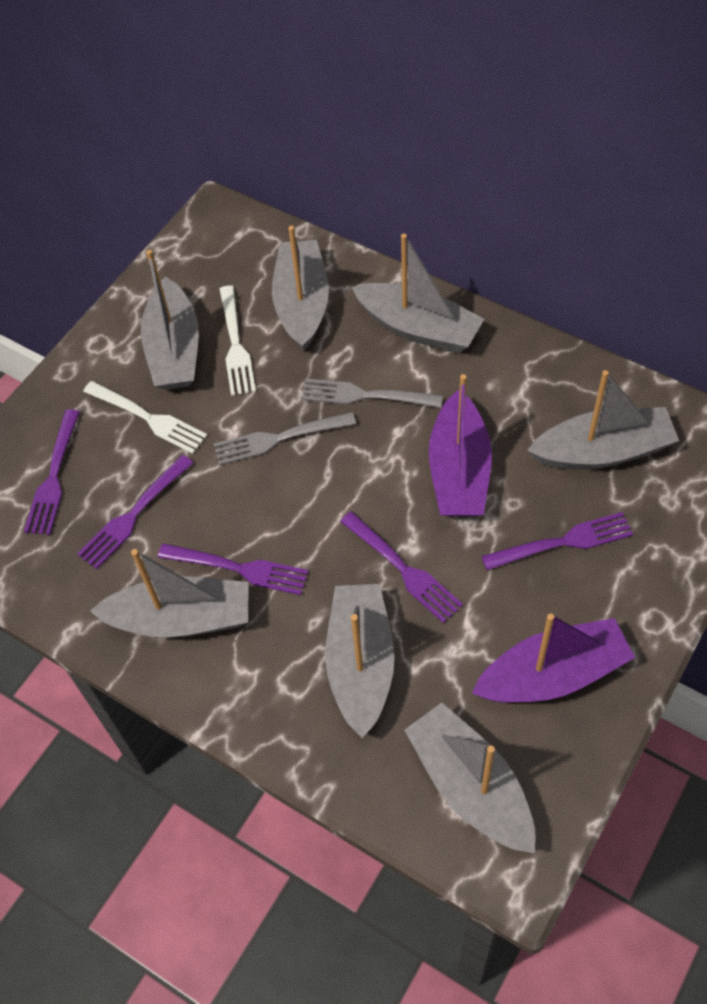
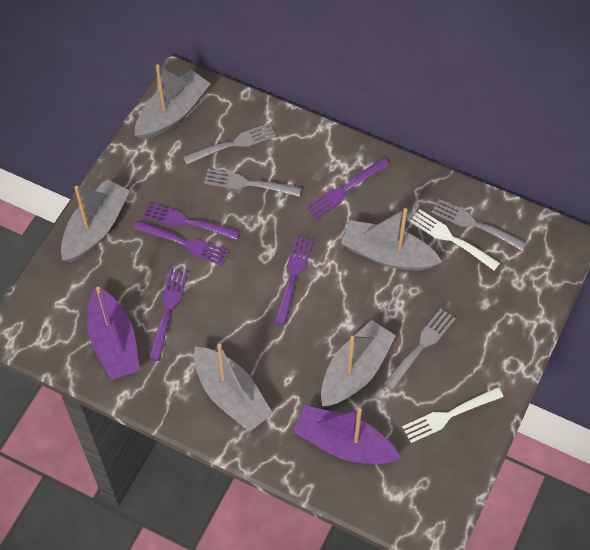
grey boat: 7 -> 5
grey fork: 2 -> 4

